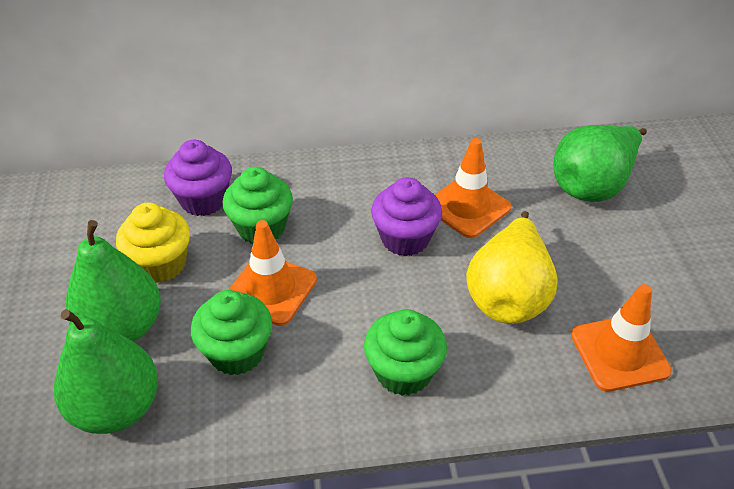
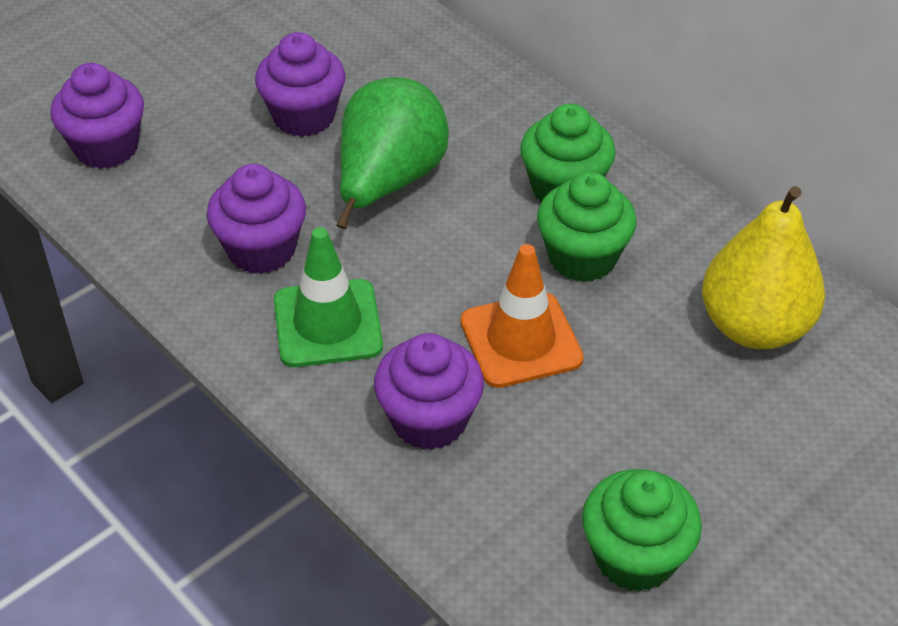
green pear: 3 -> 1
green traffic cone: 0 -> 1
orange traffic cone: 3 -> 1
purple cupcake: 2 -> 4
yellow cupcake: 1 -> 0

